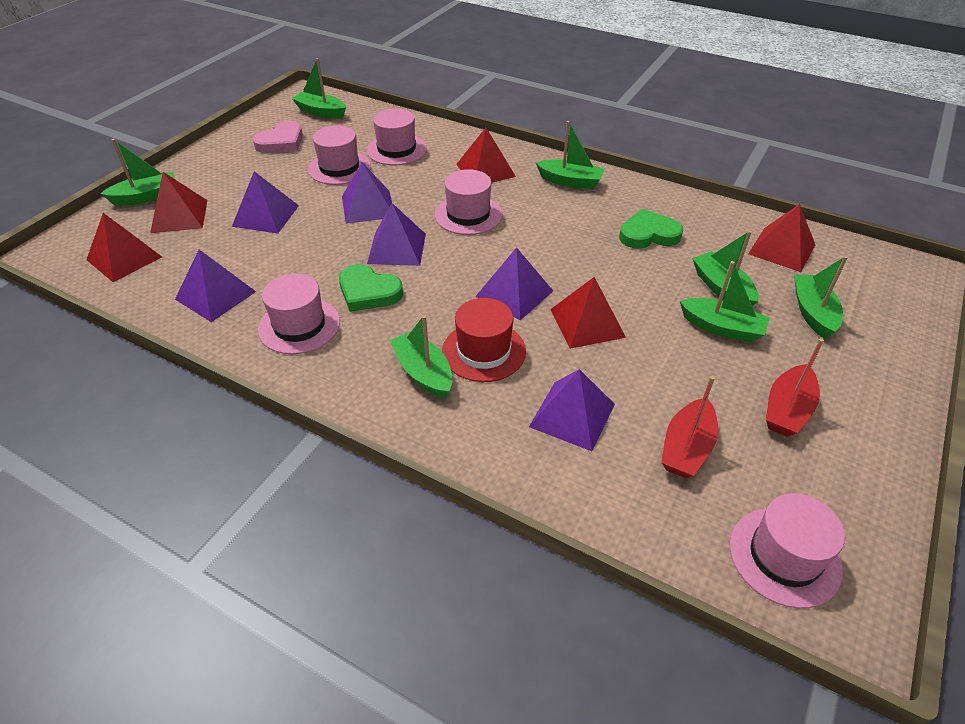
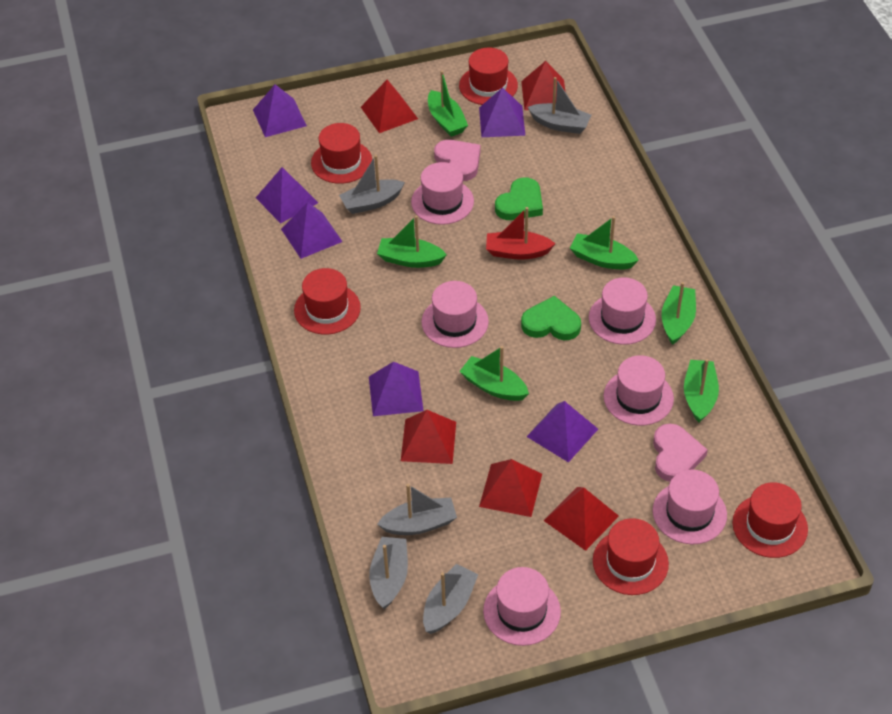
green boat: 7 -> 6
grey boat: 0 -> 5
pink hat: 5 -> 6
pink heart: 1 -> 2
red boat: 2 -> 1
red hat: 1 -> 5

